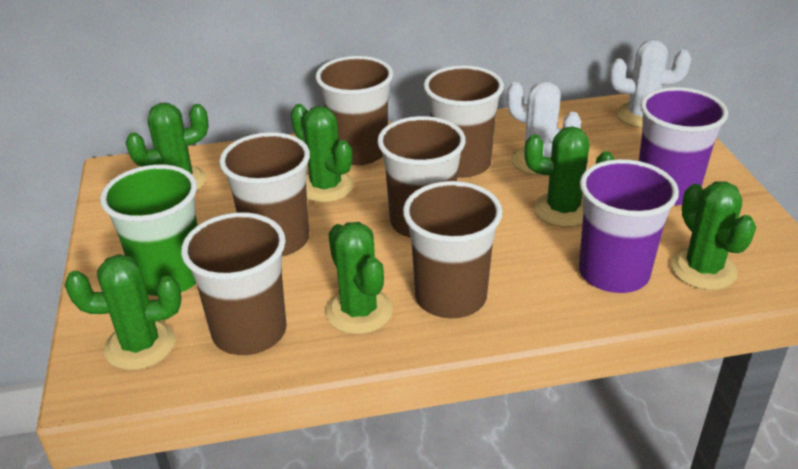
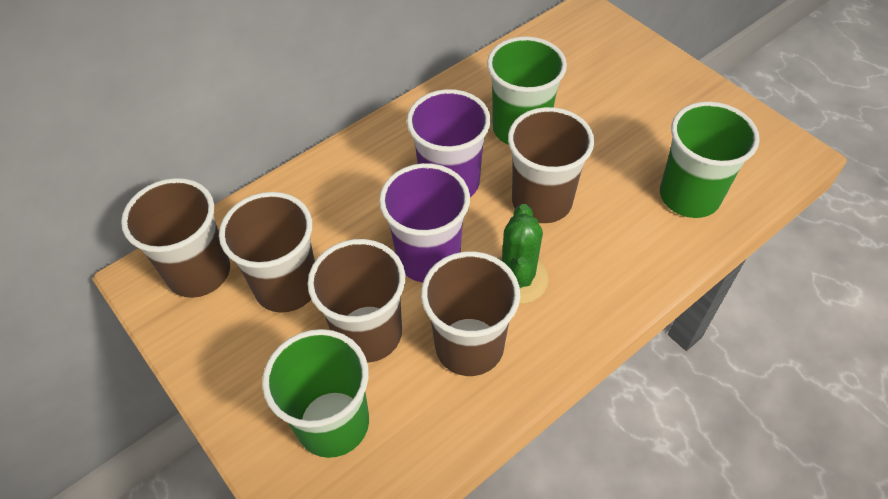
brown cup: 6 -> 5
green cactus: 6 -> 1
green cup: 1 -> 3
white cactus: 2 -> 0

